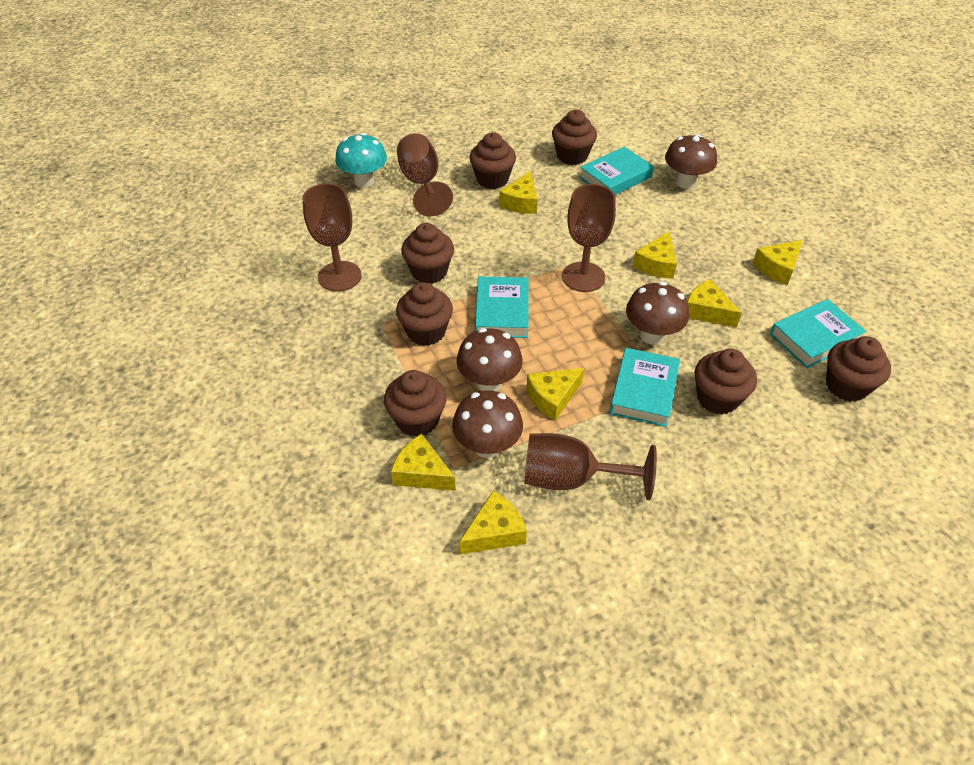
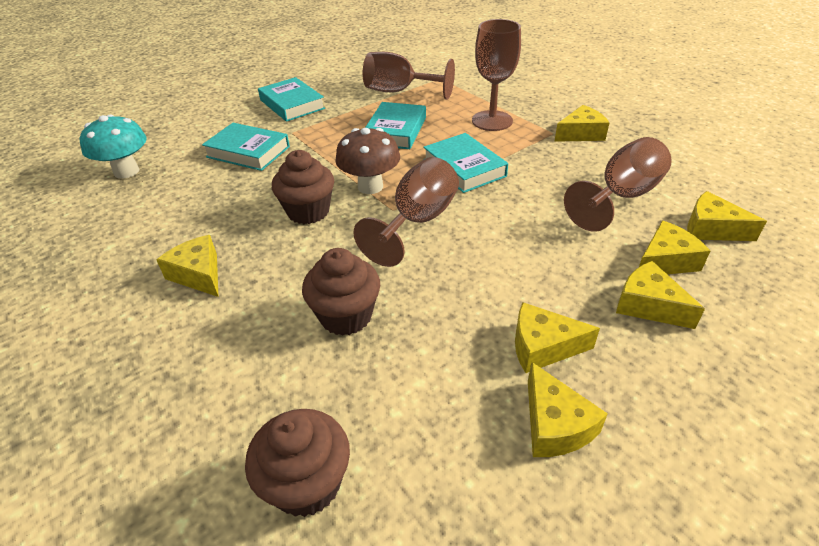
brown cupcake: 7 -> 3
brown mushroom: 4 -> 1

